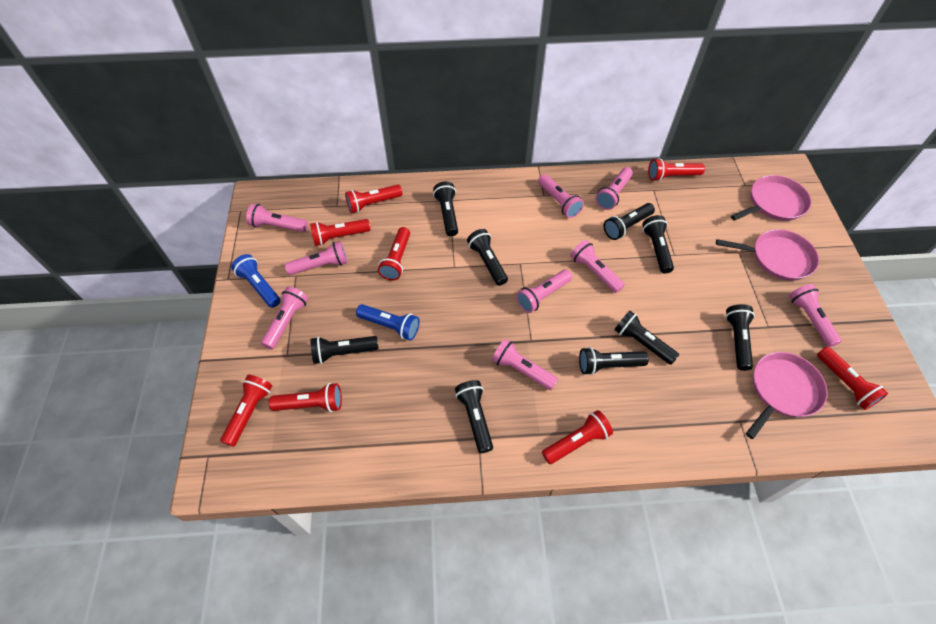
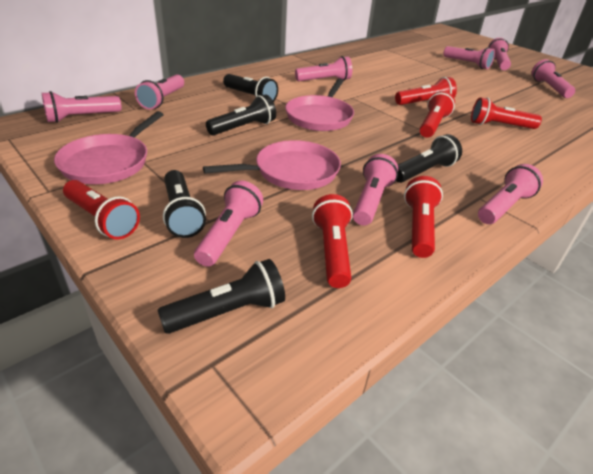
black flashlight: 9 -> 5
blue flashlight: 2 -> 0
red flashlight: 8 -> 6

